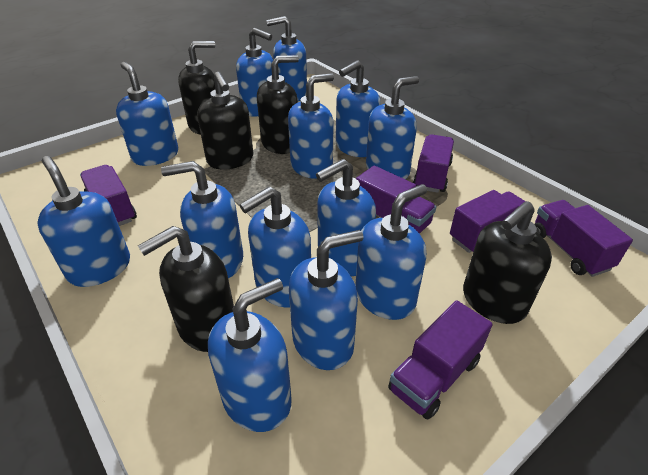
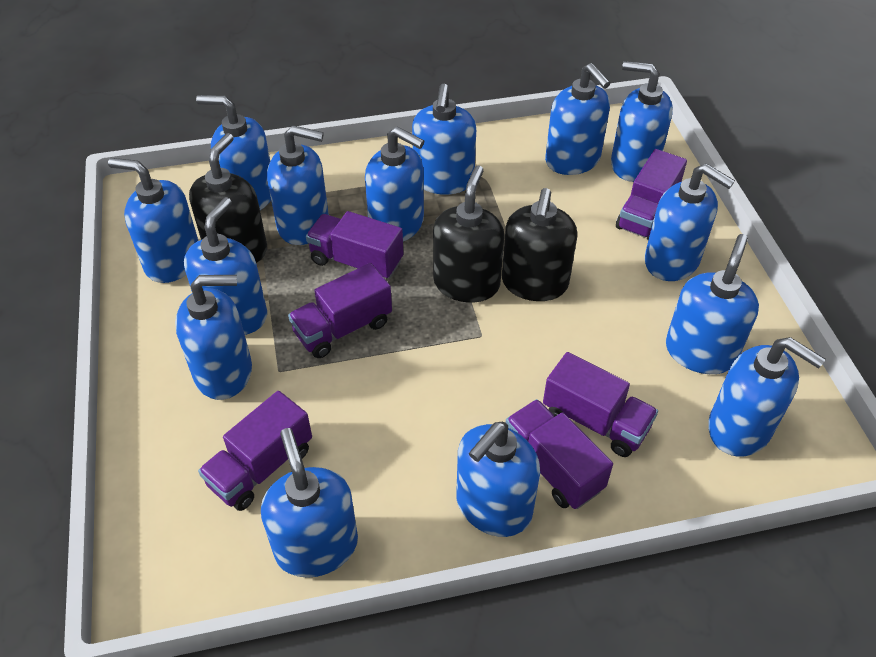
black soap dispenser: 5 -> 3
blue soap dispenser: 13 -> 14

